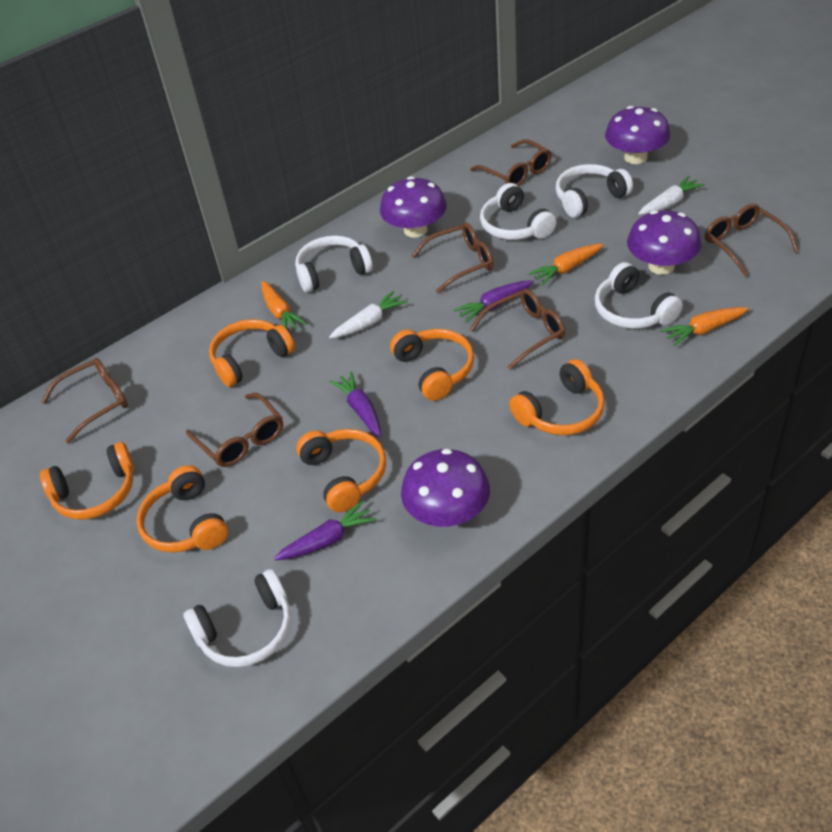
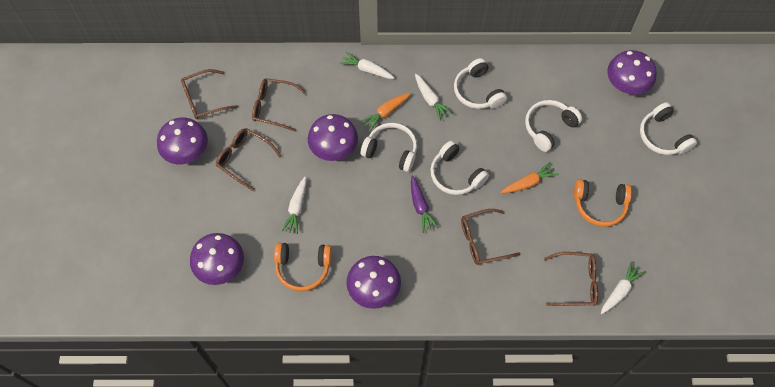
brown glasses: 6 -> 5
orange carrot: 3 -> 2
orange headphones: 6 -> 2
purple carrot: 3 -> 1
purple mushroom: 4 -> 5
white carrot: 2 -> 4

